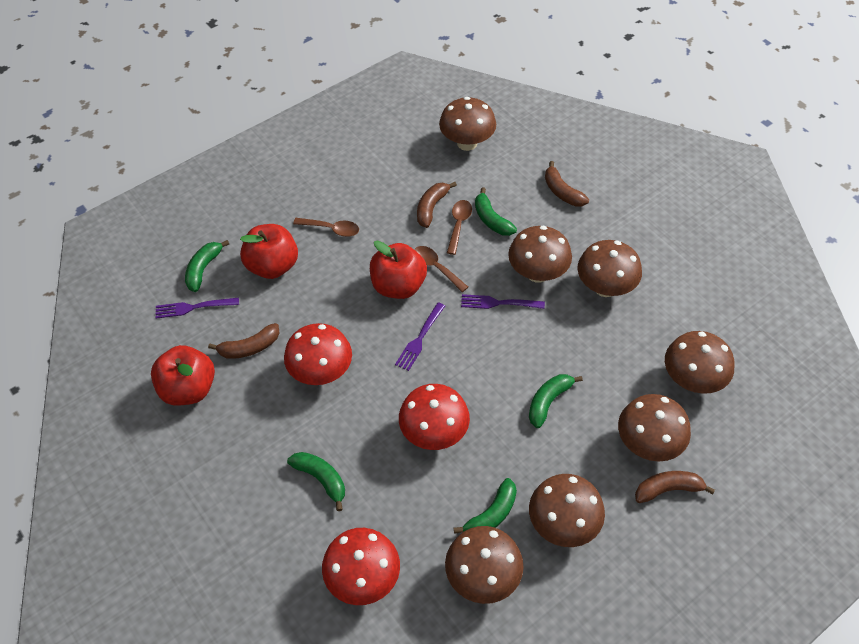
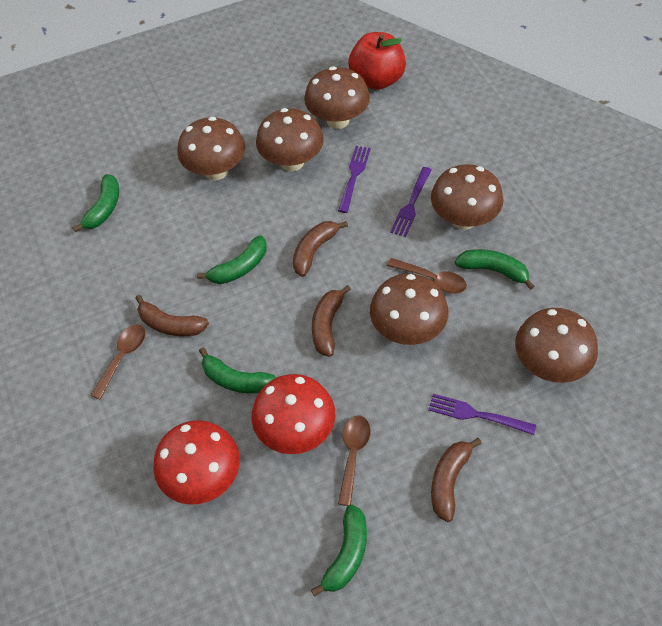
brown mushroom: 7 -> 6
red apple: 3 -> 1
red mushroom: 3 -> 2

